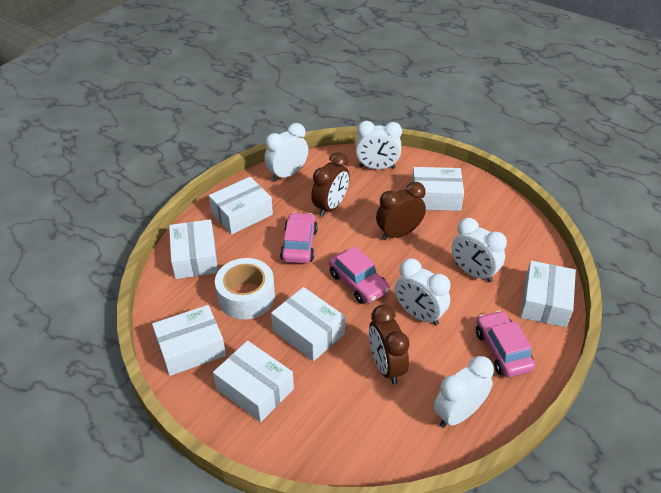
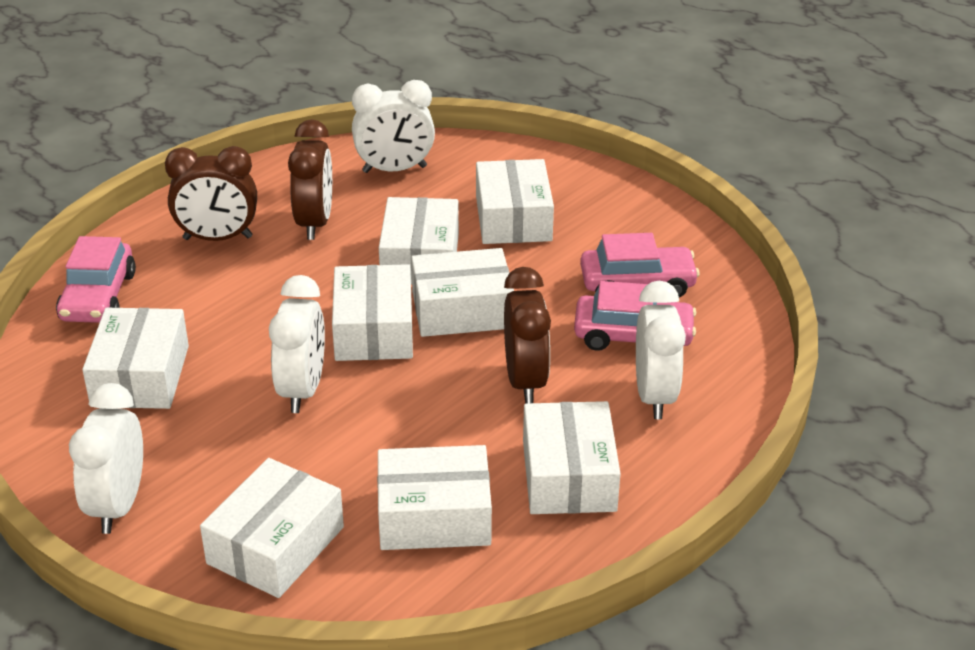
white box: 7 -> 8
white clock: 5 -> 4
white tape: 1 -> 0

